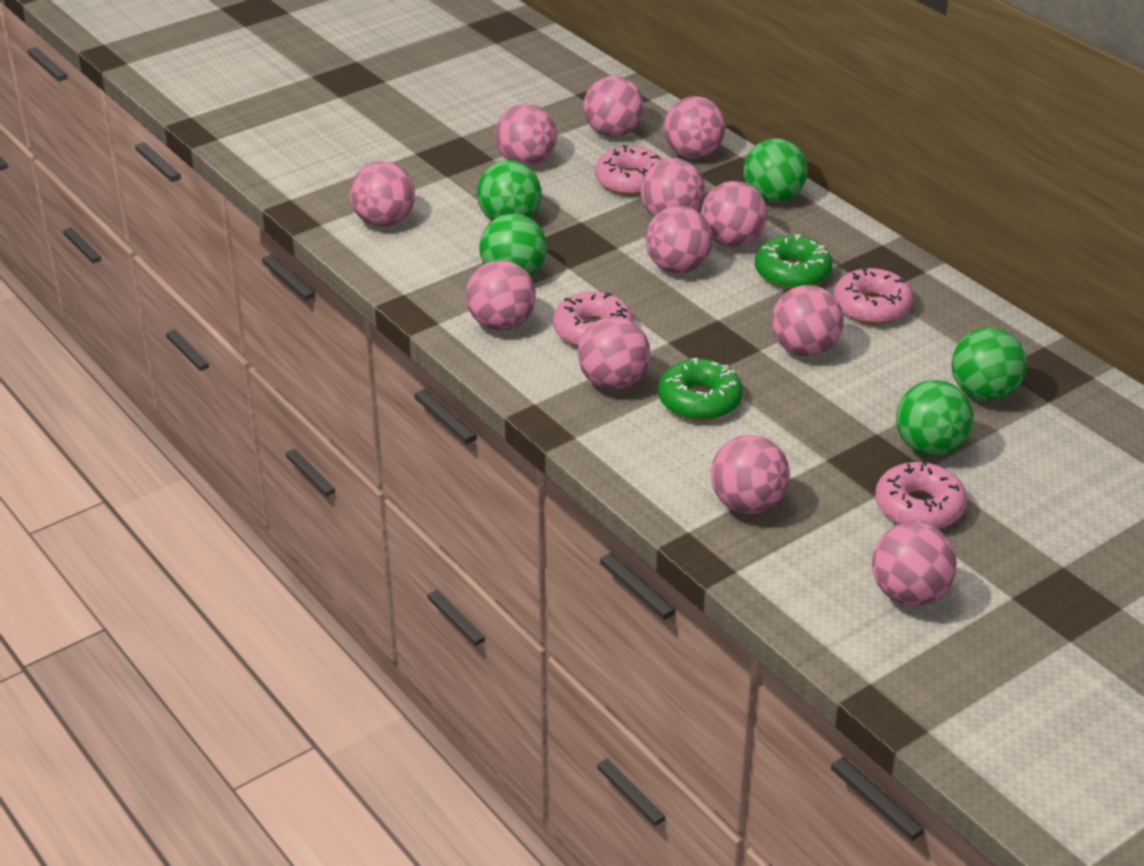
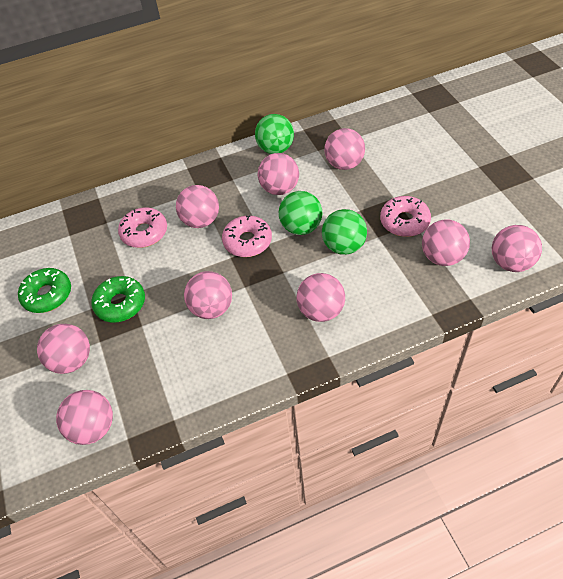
green ball: 5 -> 3
pink ball: 12 -> 9
pink donut: 4 -> 3

